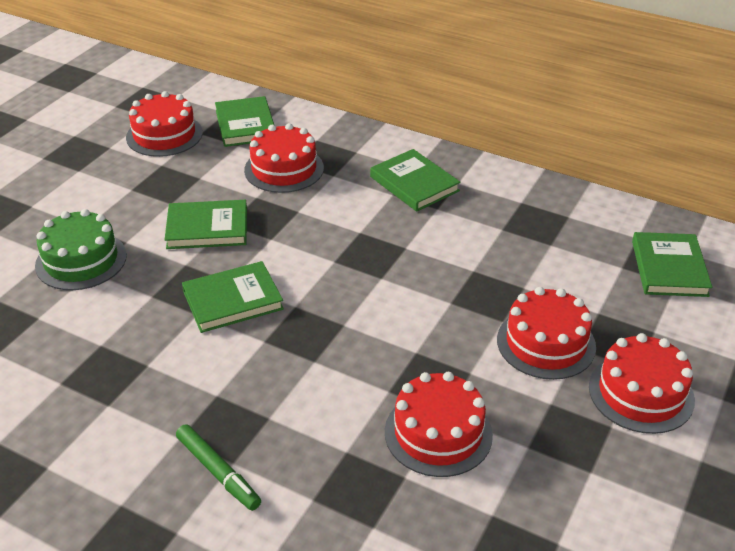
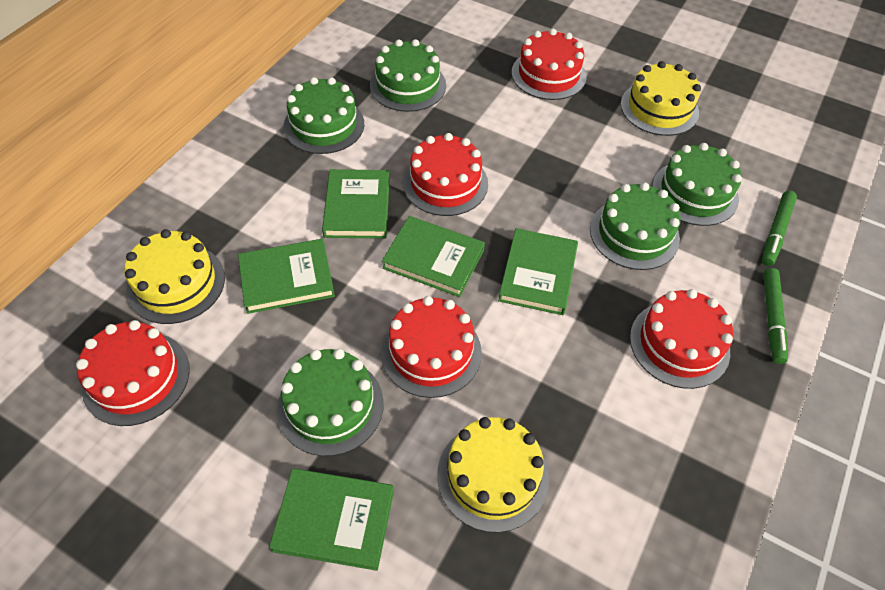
green cake: 1 -> 5
green marker: 1 -> 2
yellow cake: 0 -> 3

